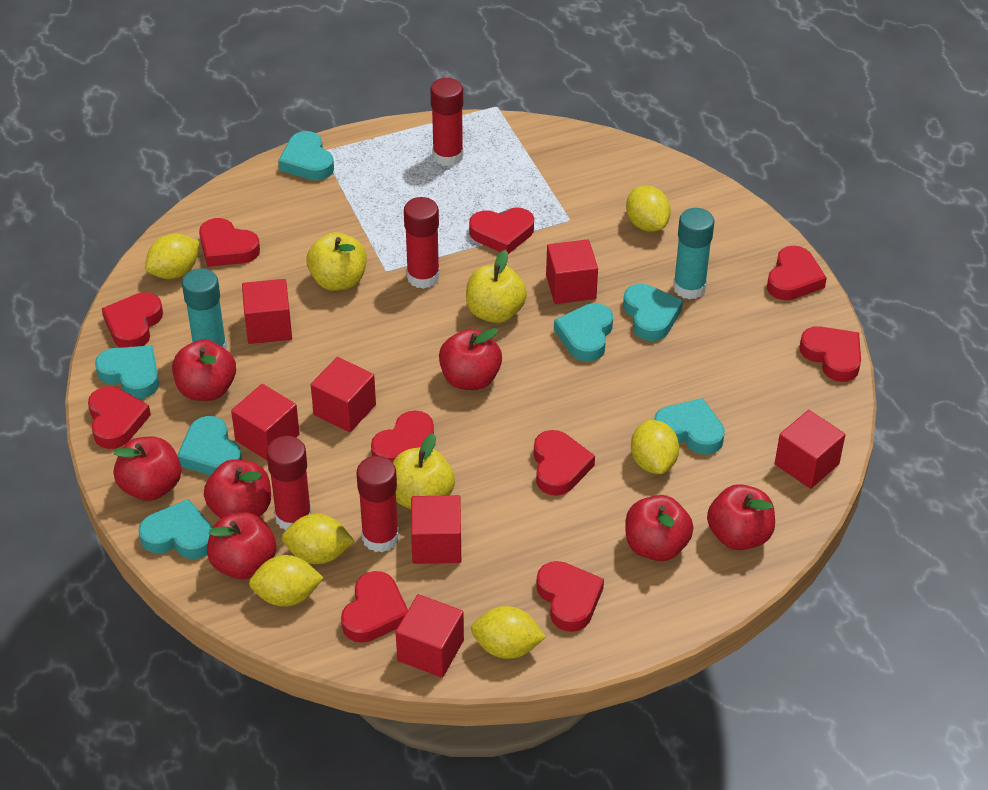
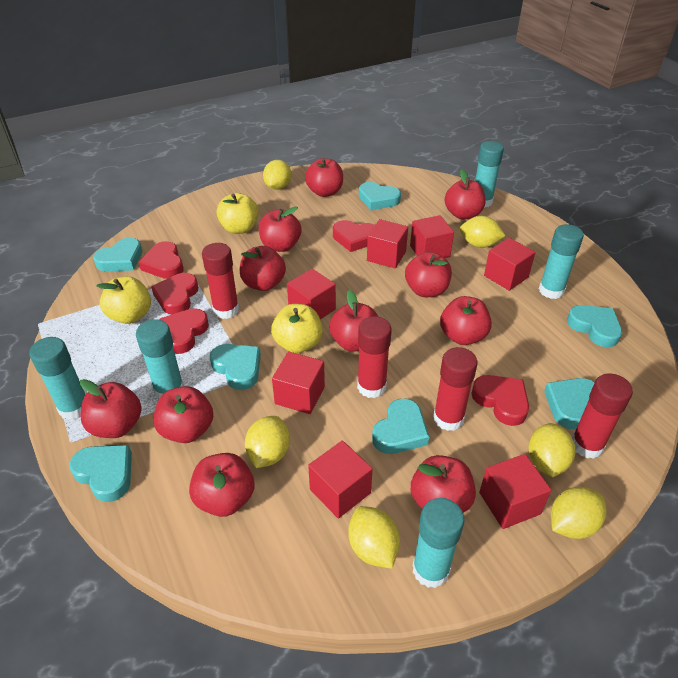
red apple: 7 -> 11
red heart: 10 -> 5
turquoise glue stick: 2 -> 5

